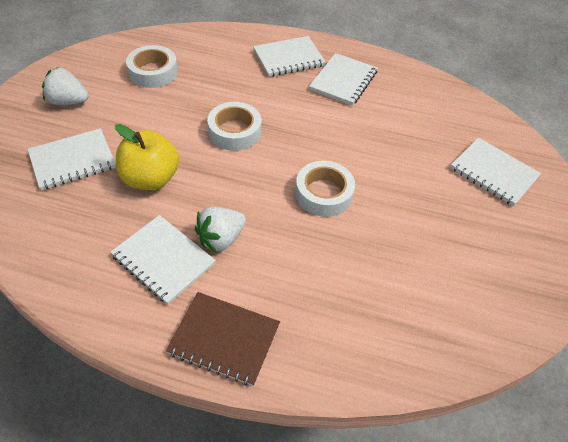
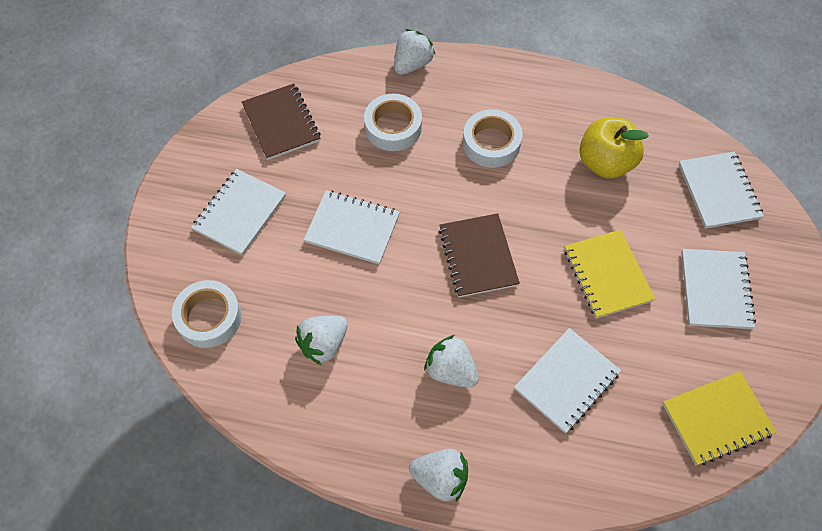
brown notebook: 1 -> 2
white strawberry: 2 -> 4
yellow notebook: 0 -> 2

